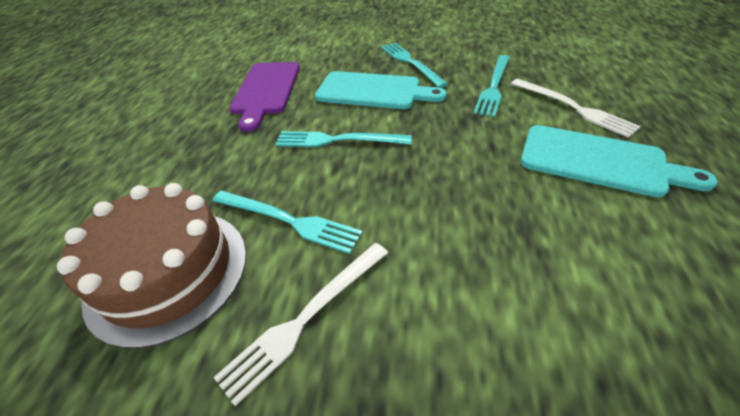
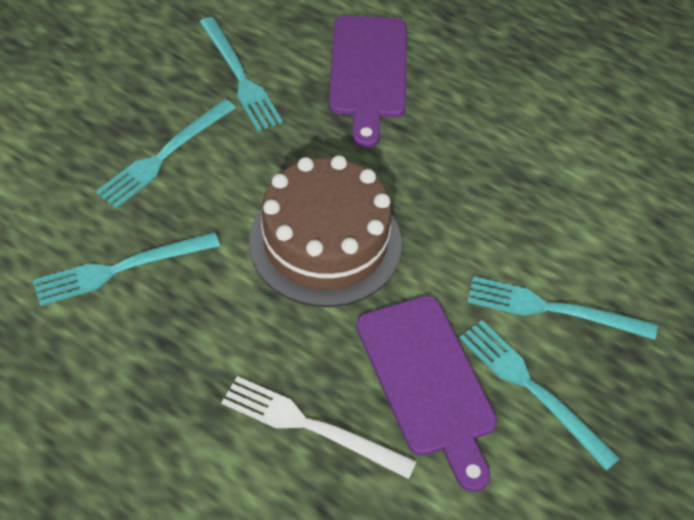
purple cutting board: 1 -> 2
turquoise cutting board: 2 -> 0
turquoise fork: 4 -> 5
white fork: 2 -> 1

